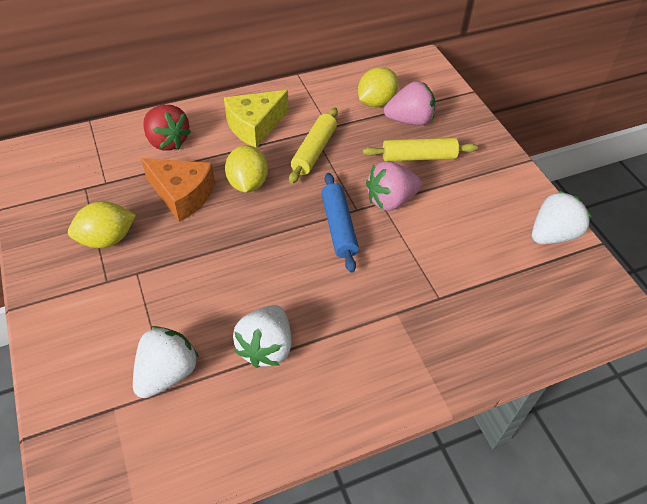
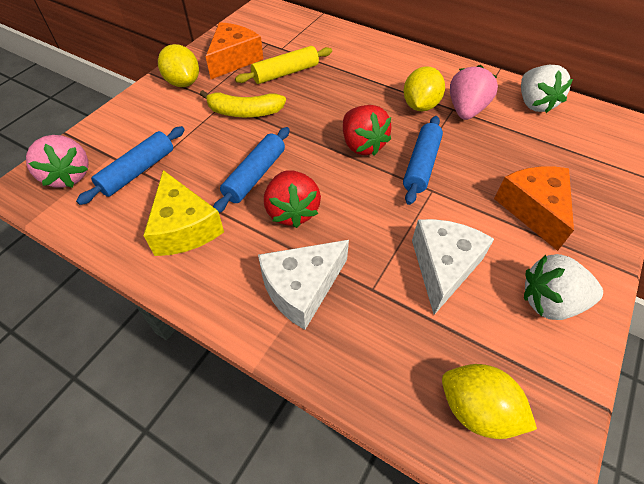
blue rolling pin: 1 -> 3
orange cheese: 1 -> 2
red strawberry: 1 -> 2
white cheese: 0 -> 2
white strawberry: 3 -> 2
yellow banana: 0 -> 1
yellow rolling pin: 2 -> 1

